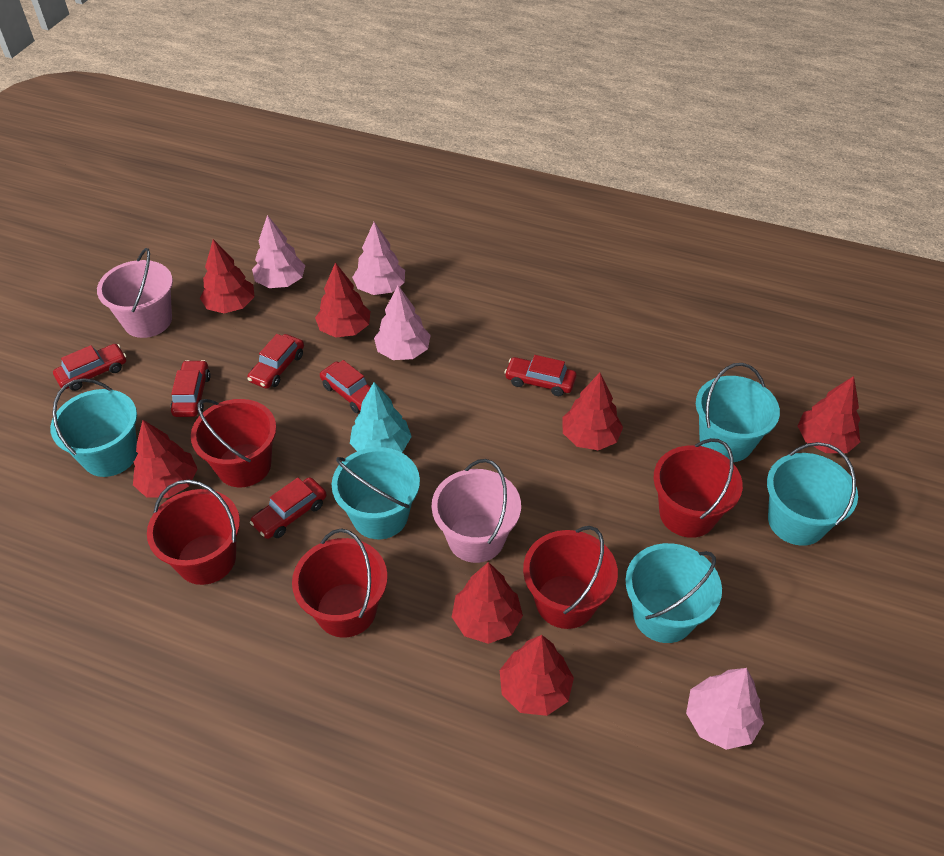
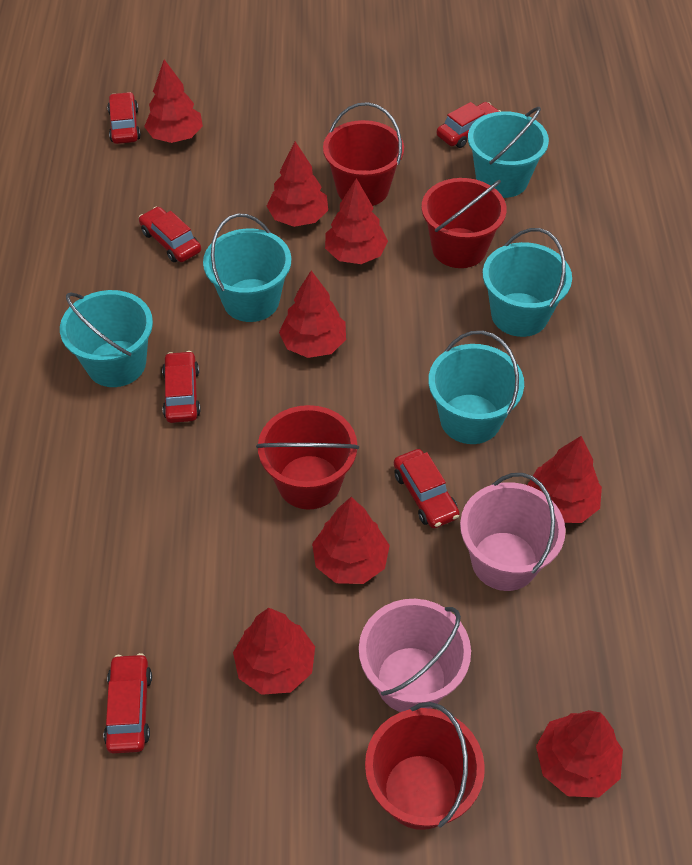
pink tree: 4 -> 0
red bucket: 5 -> 4
red tree: 7 -> 8
turquoise tree: 1 -> 0

